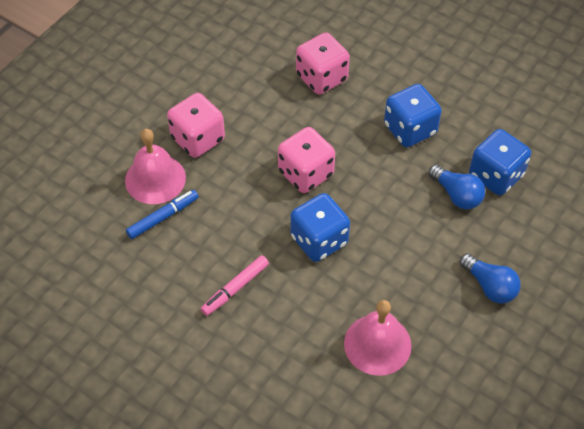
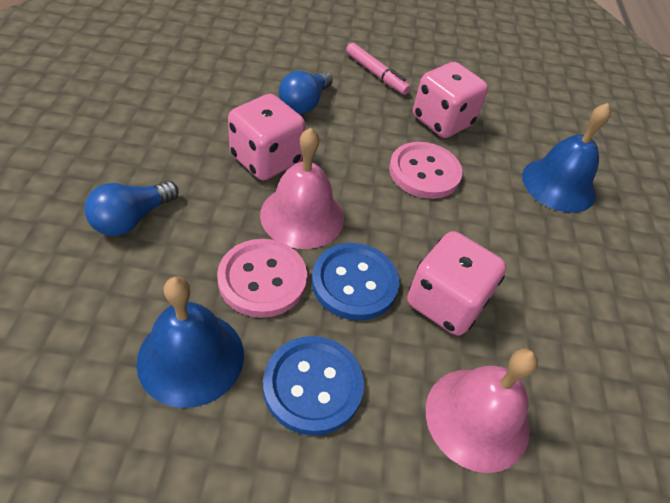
blue bell: 0 -> 2
blue button: 0 -> 2
blue dice: 3 -> 0
blue marker: 1 -> 0
pink button: 0 -> 2

